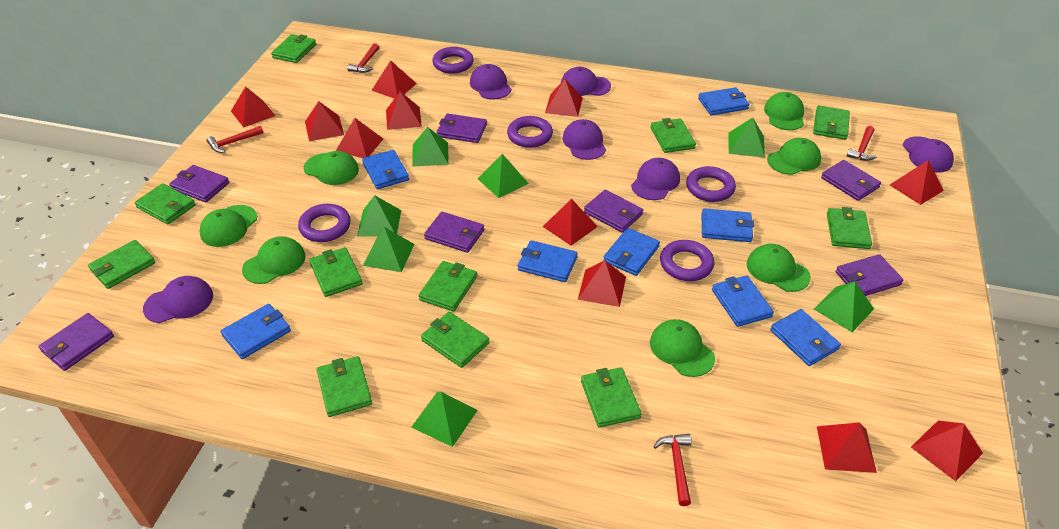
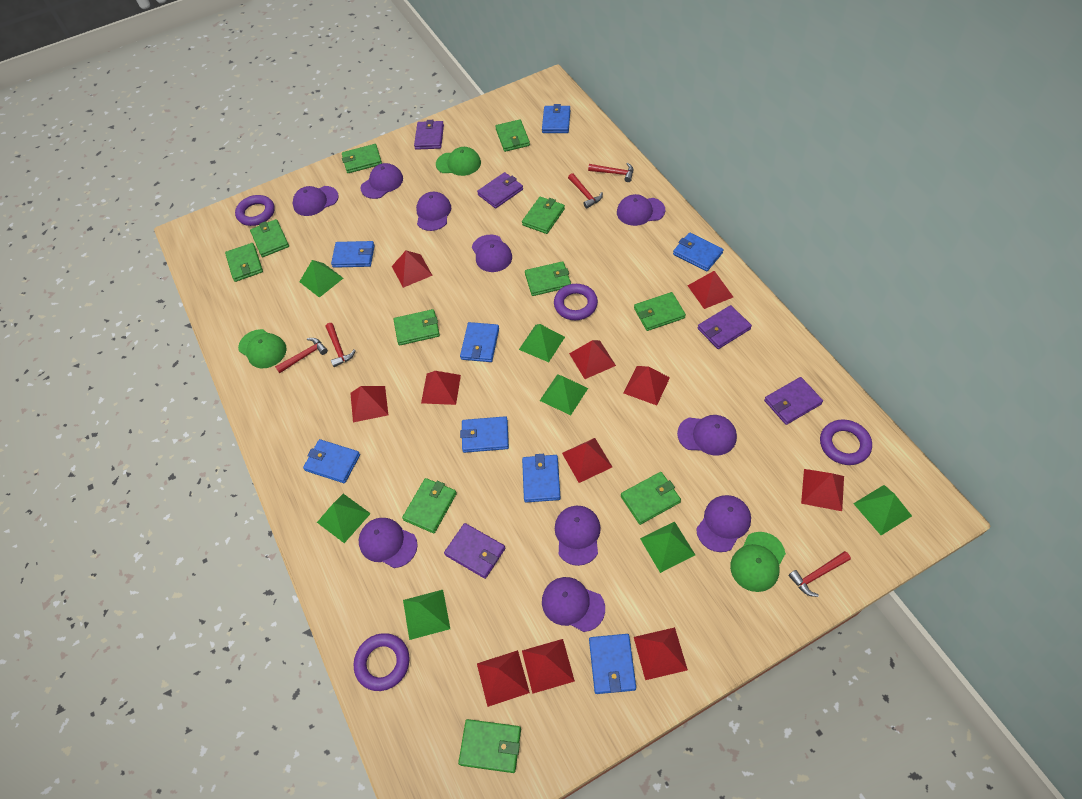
green cap: 7 -> 3
purple cap: 6 -> 10
purple ring: 5 -> 4
purple wallet: 7 -> 5
red hammer: 4 -> 5

